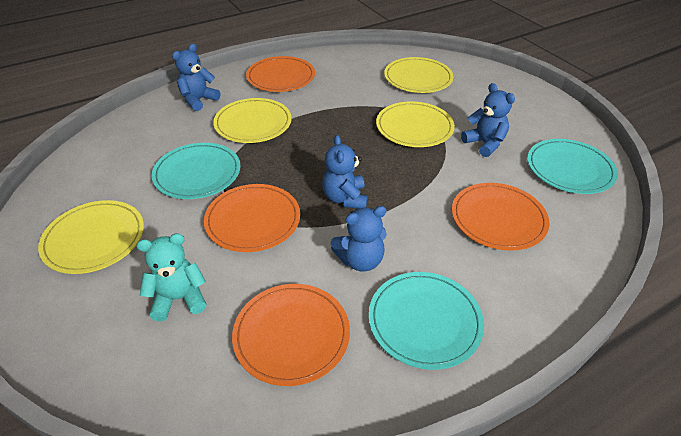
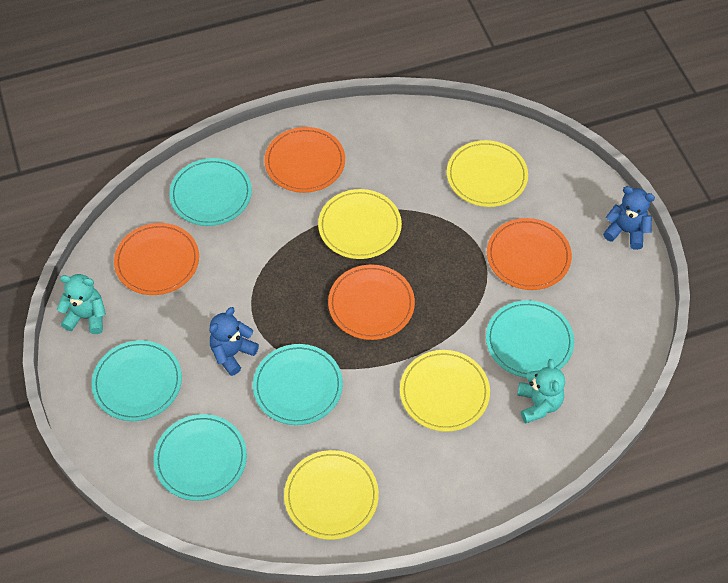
blue teddy bear: 4 -> 2
turquoise plate: 3 -> 5
turquoise teddy bear: 1 -> 2

